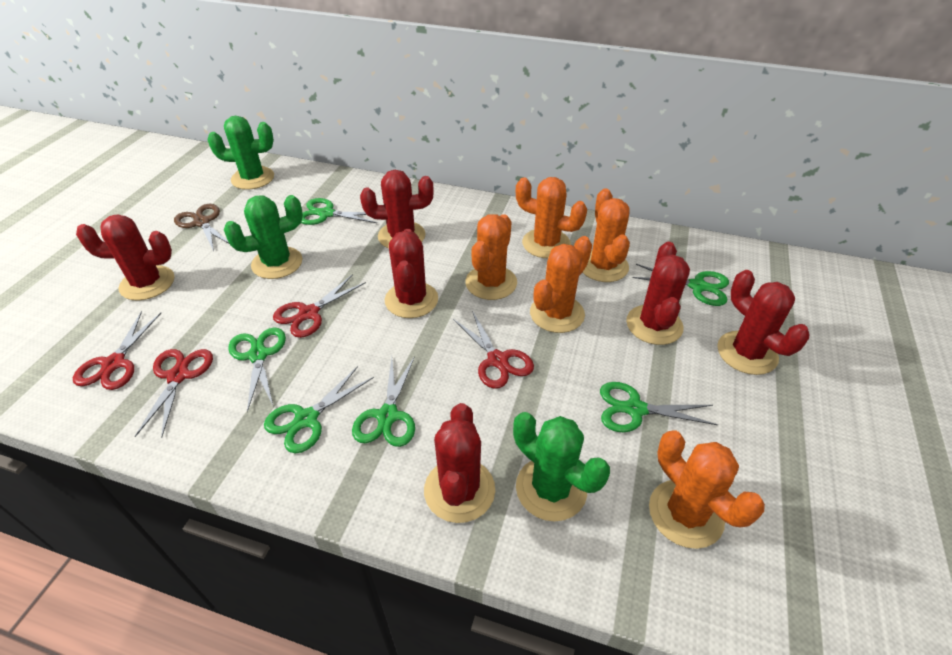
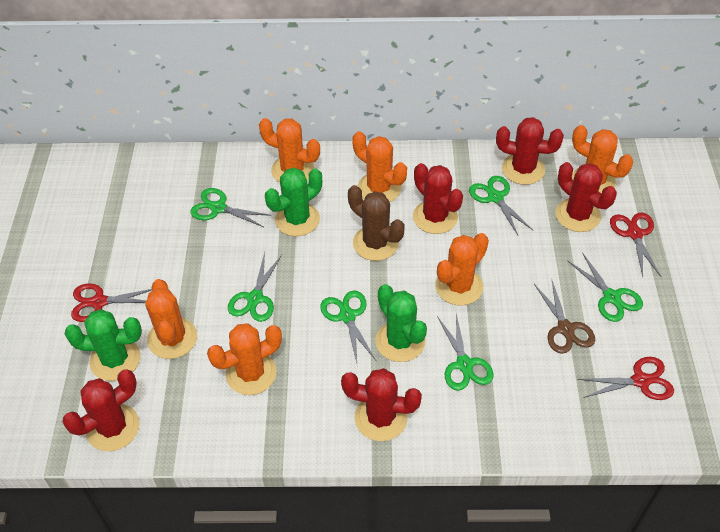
brown cactus: 0 -> 1
orange cactus: 5 -> 6
red cactus: 6 -> 5
red scissors: 4 -> 3

